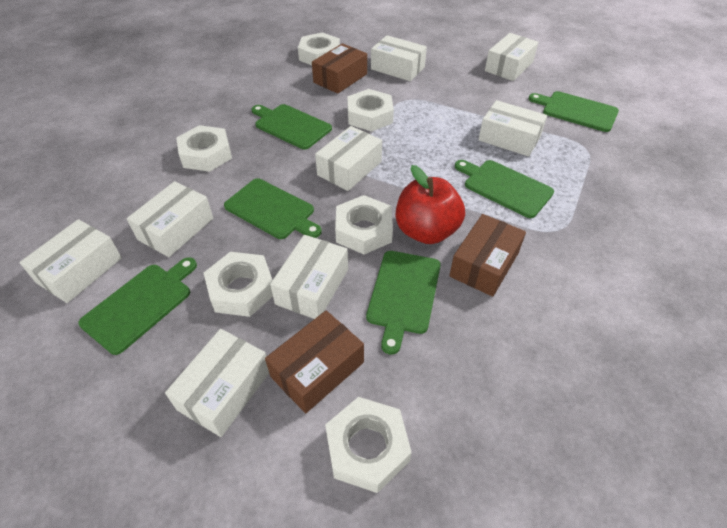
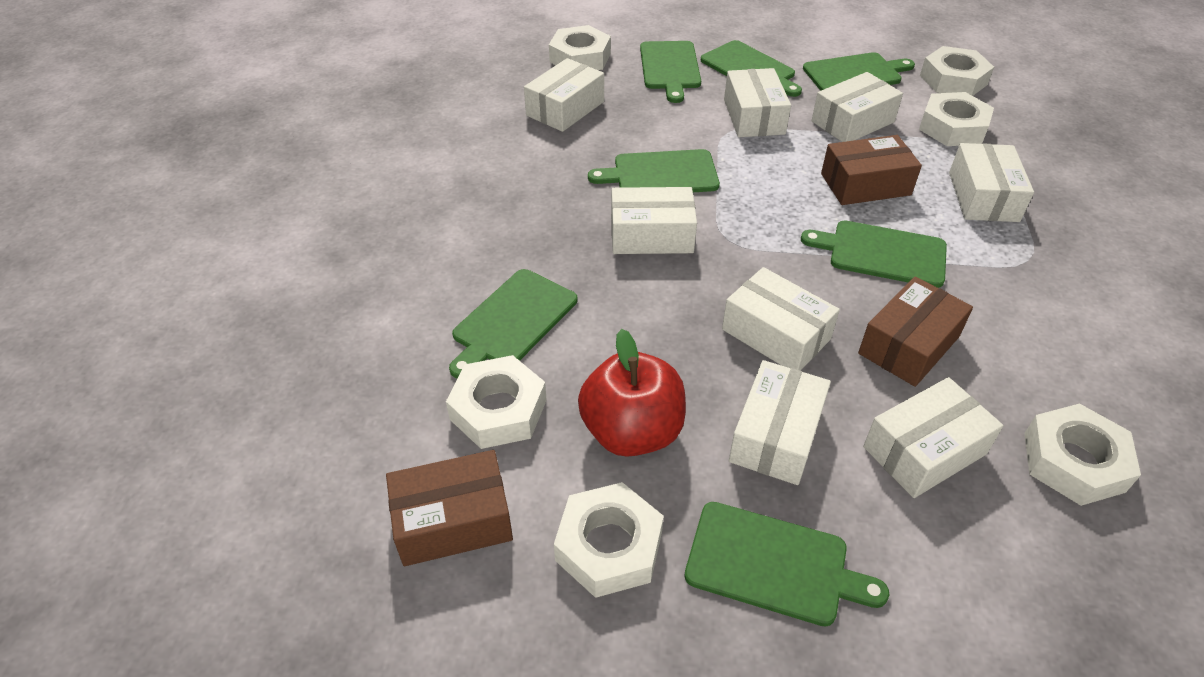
green cutting board: 6 -> 7

